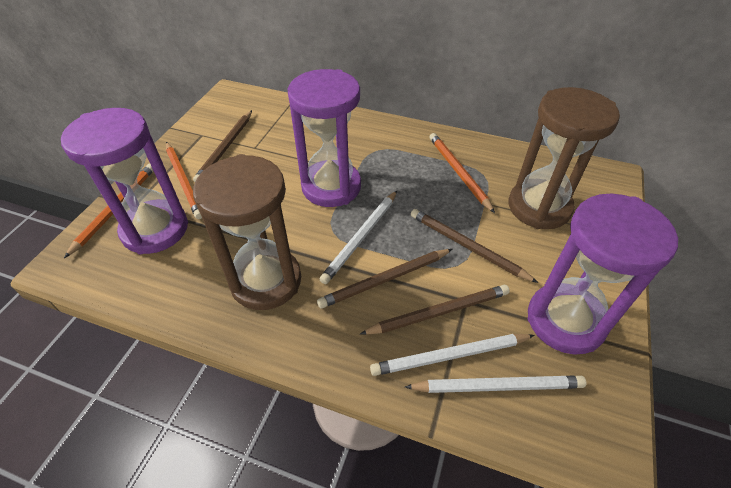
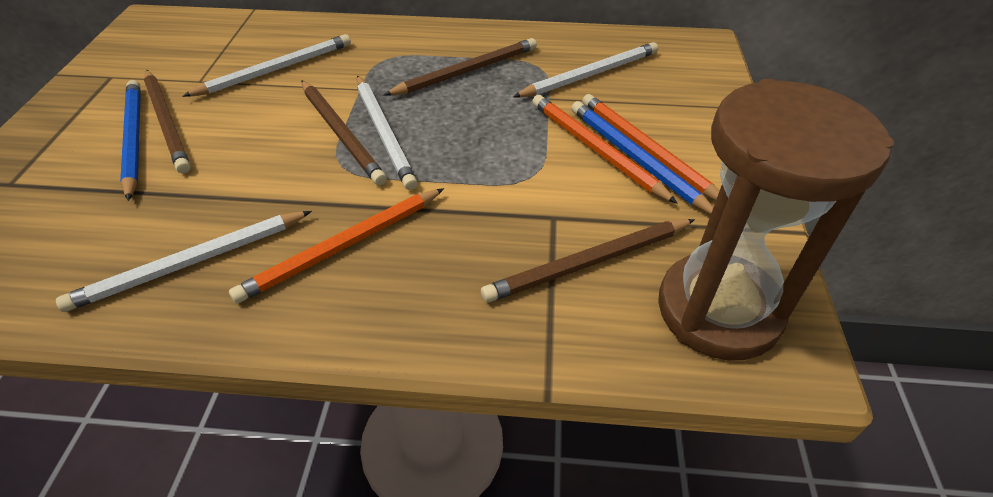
blue pencil: 0 -> 2
brown hourglass: 2 -> 1
purple hourglass: 3 -> 0
white pencil: 3 -> 4

